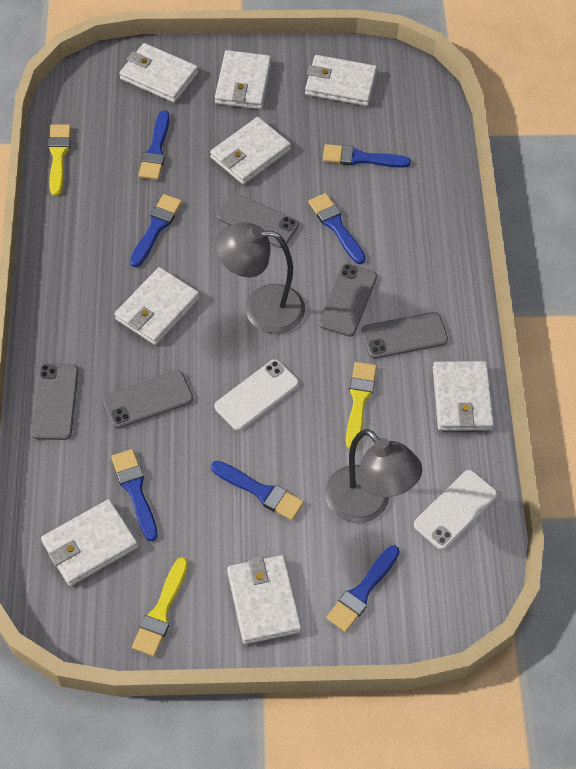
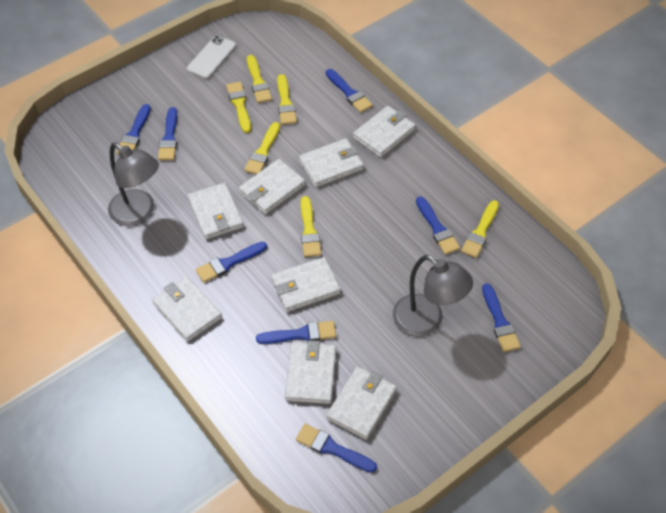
blue brush: 7 -> 8
grey phone: 5 -> 0
white phone: 2 -> 1
yellow brush: 3 -> 6

